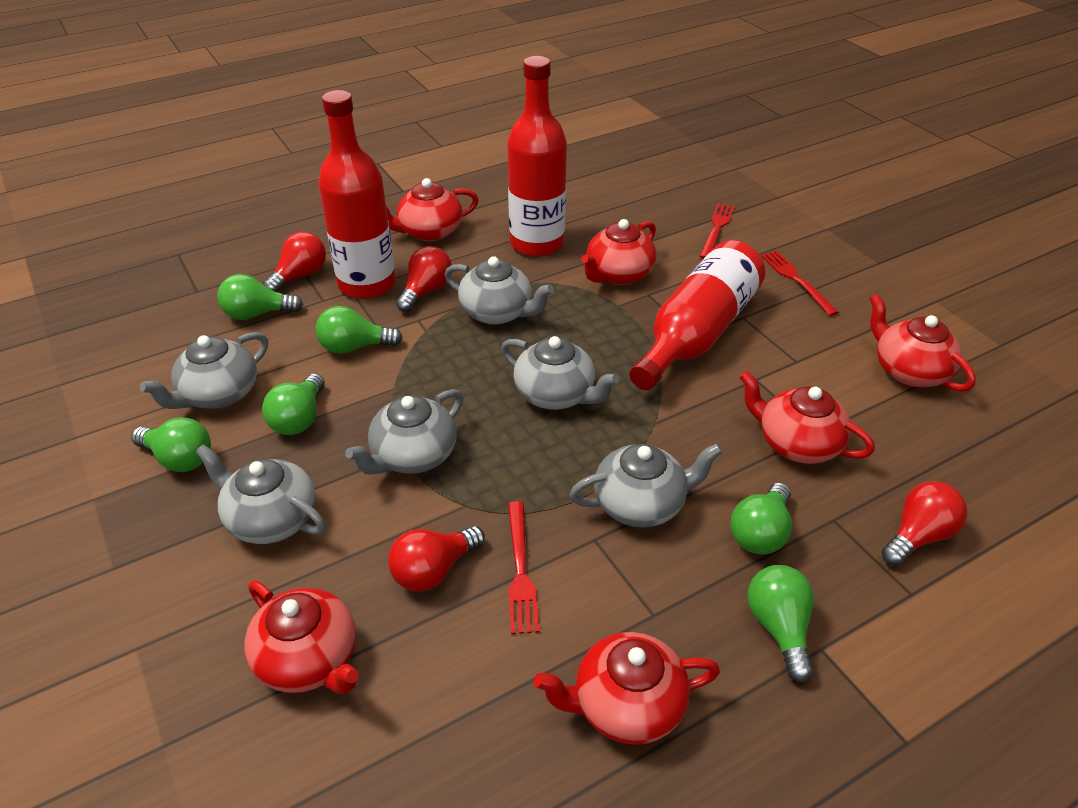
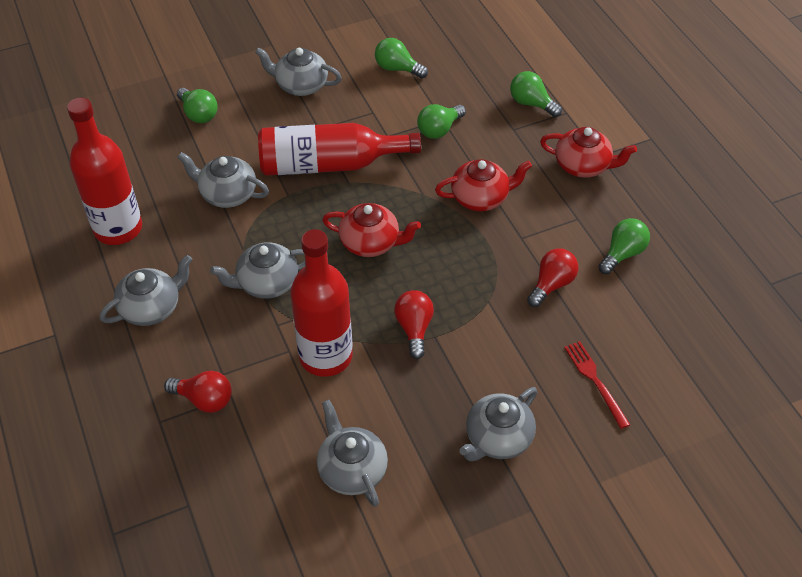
green light bulb: 6 -> 5
red fork: 3 -> 1
red light bulb: 4 -> 3
red teapot: 6 -> 3

